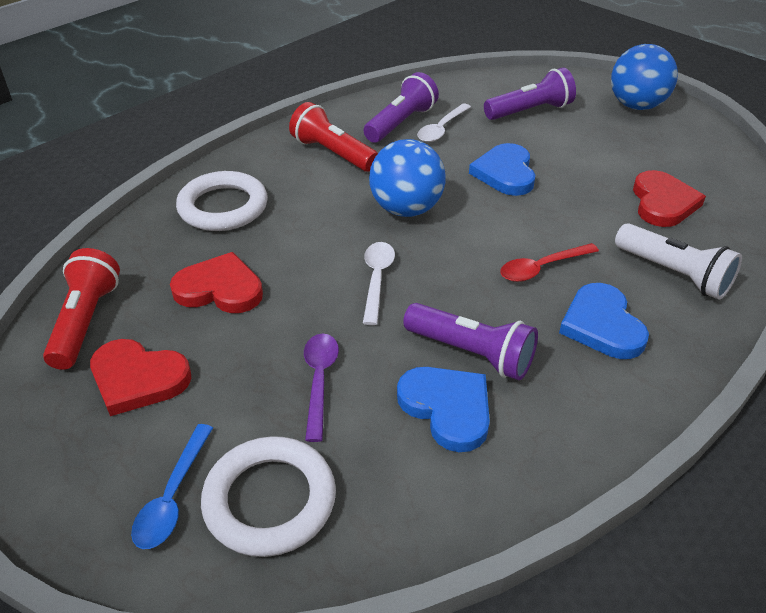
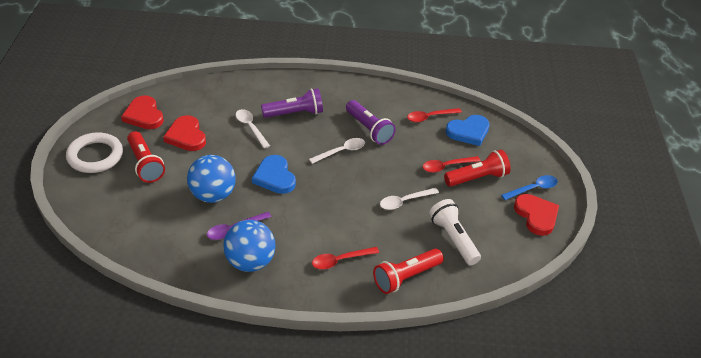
blue heart: 3 -> 2
purple flashlight: 3 -> 2
red flashlight: 2 -> 3
red spoon: 1 -> 3
white ring: 2 -> 1
white spoon: 2 -> 3

